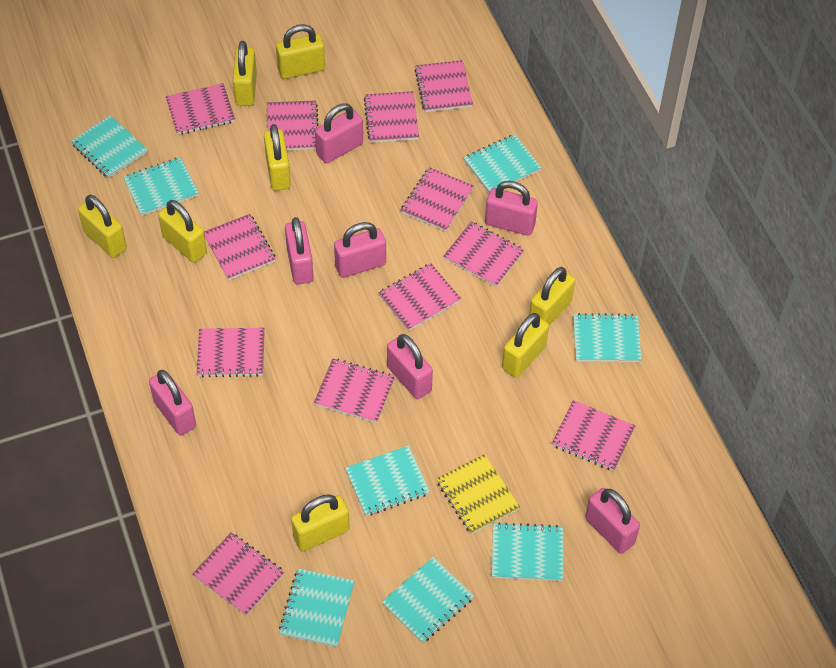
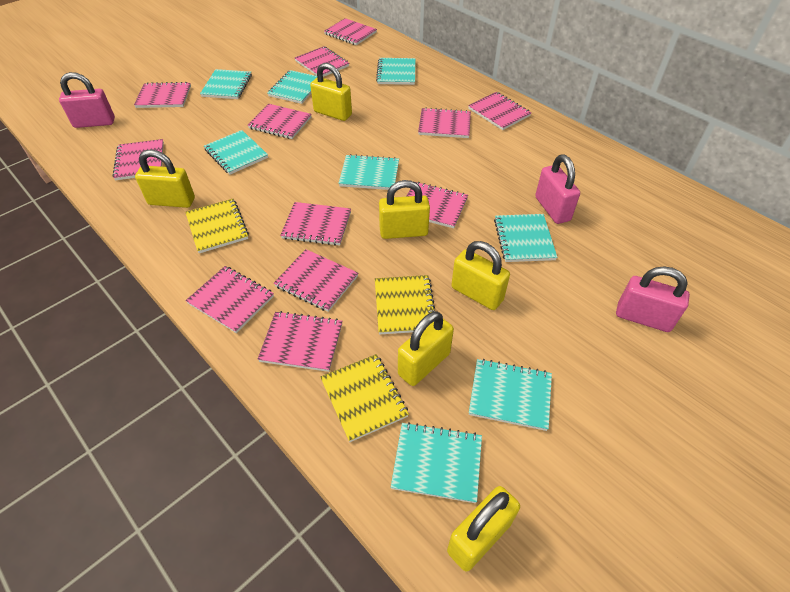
pink padlock: 7 -> 3
yellow notebook: 1 -> 3
yellow padlock: 8 -> 6

